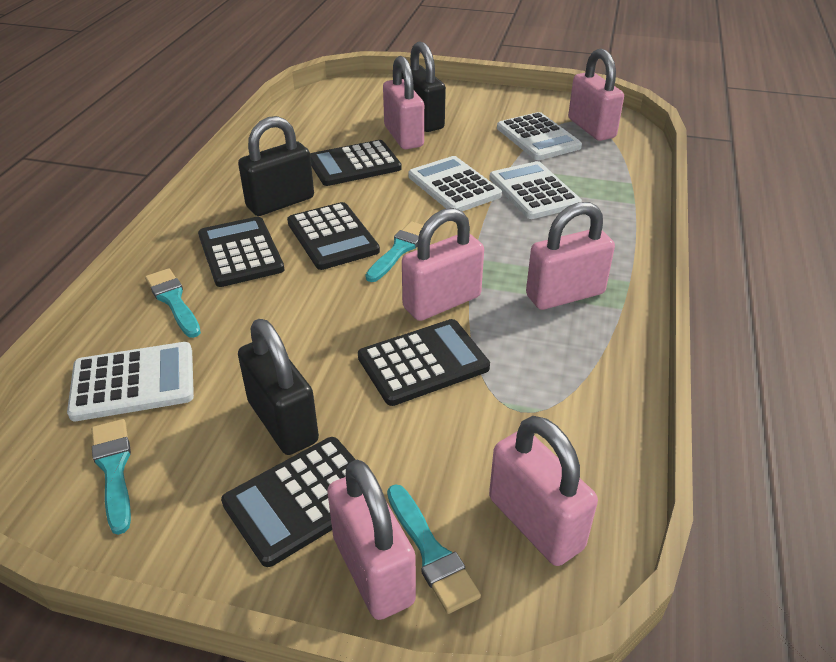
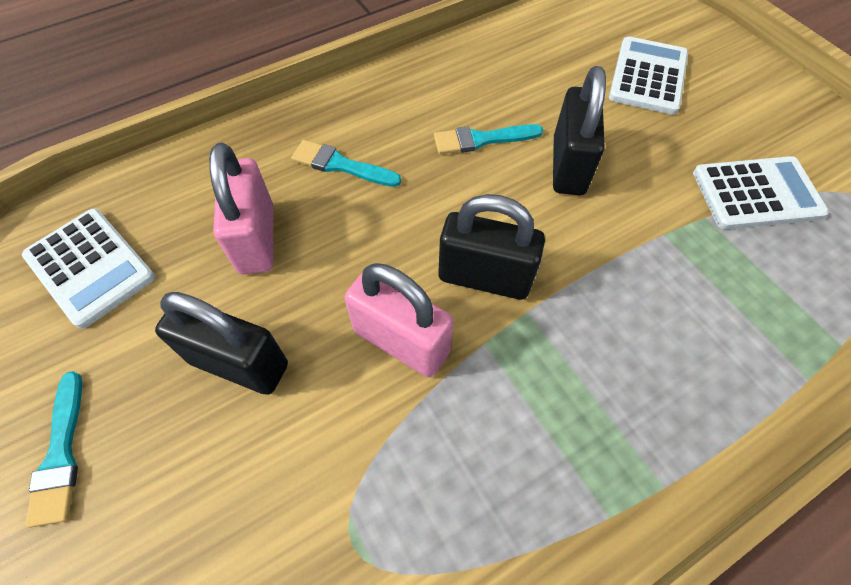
black calculator: 5 -> 0
pink padlock: 6 -> 2
turquoise brush: 4 -> 3
white calculator: 4 -> 3

